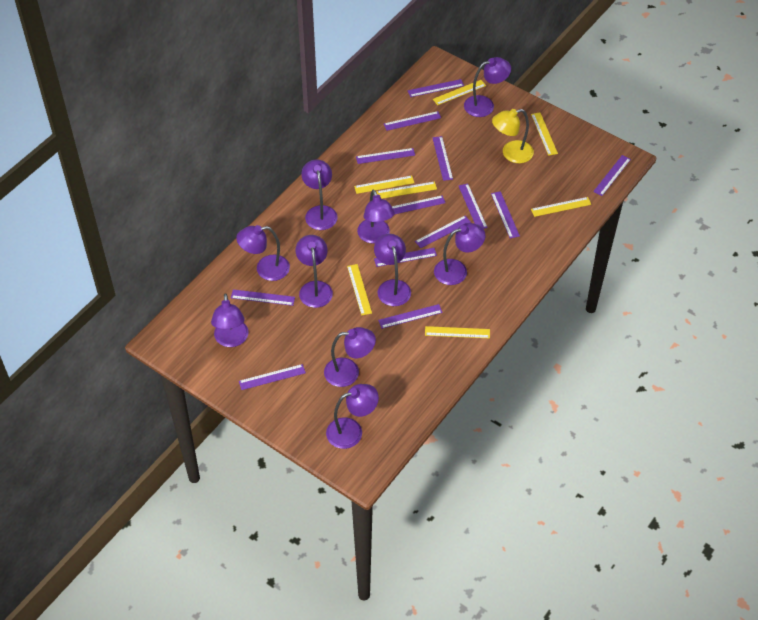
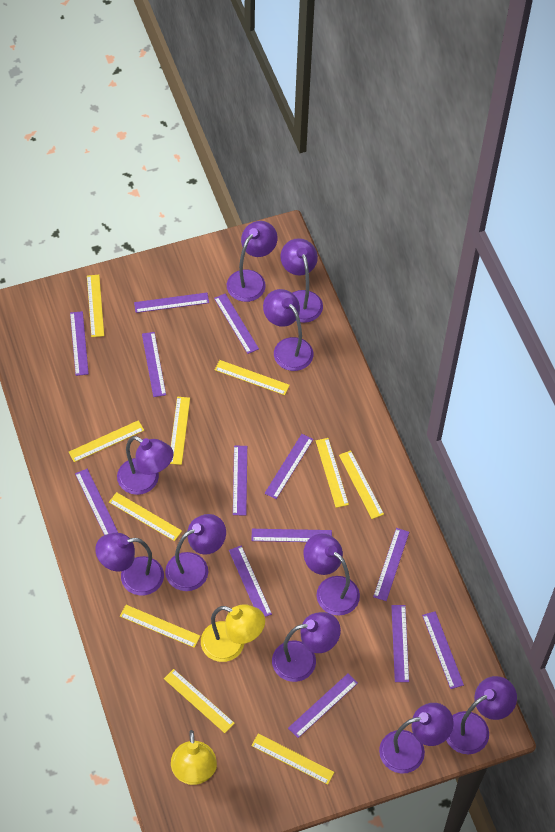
yellow lamp: 1 -> 2
yellow ruler: 7 -> 10

